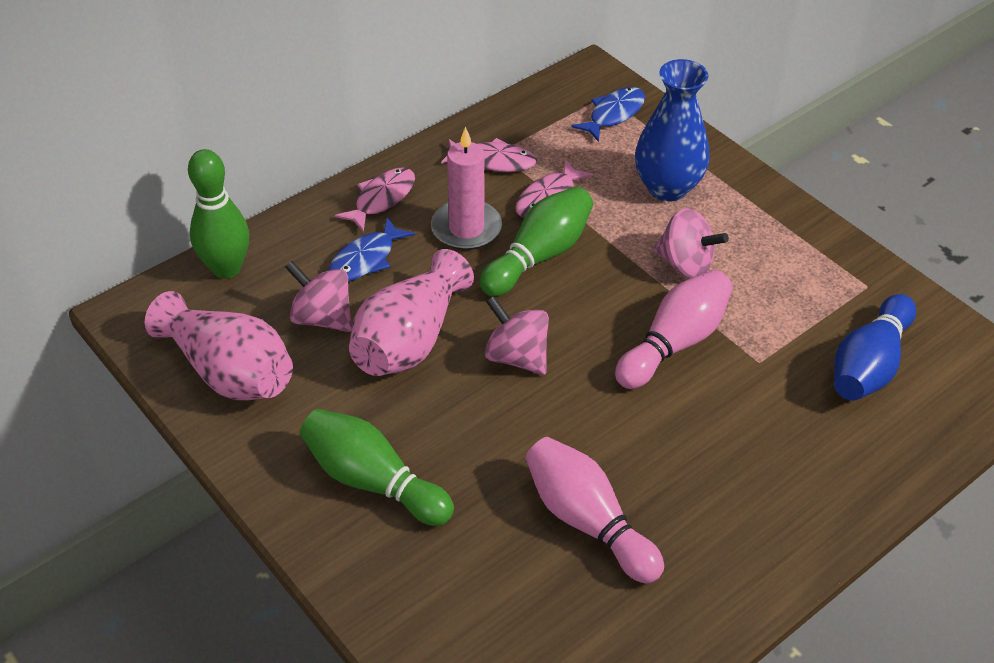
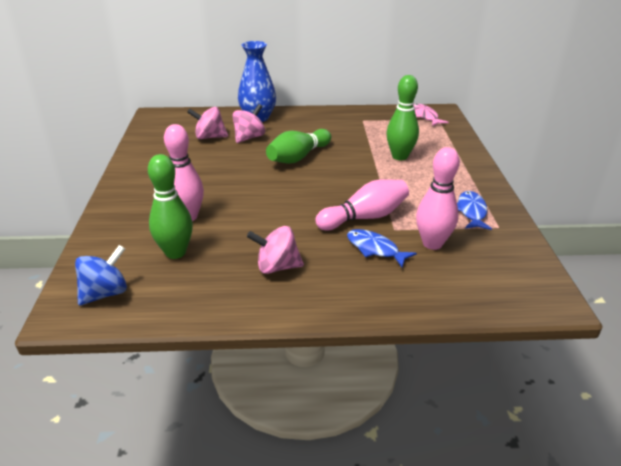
blue bowling pin: 1 -> 0
blue spinning top: 0 -> 1
pink bowling pin: 2 -> 3
pink candle: 1 -> 0
pink fish: 3 -> 1
pink vase: 2 -> 0

